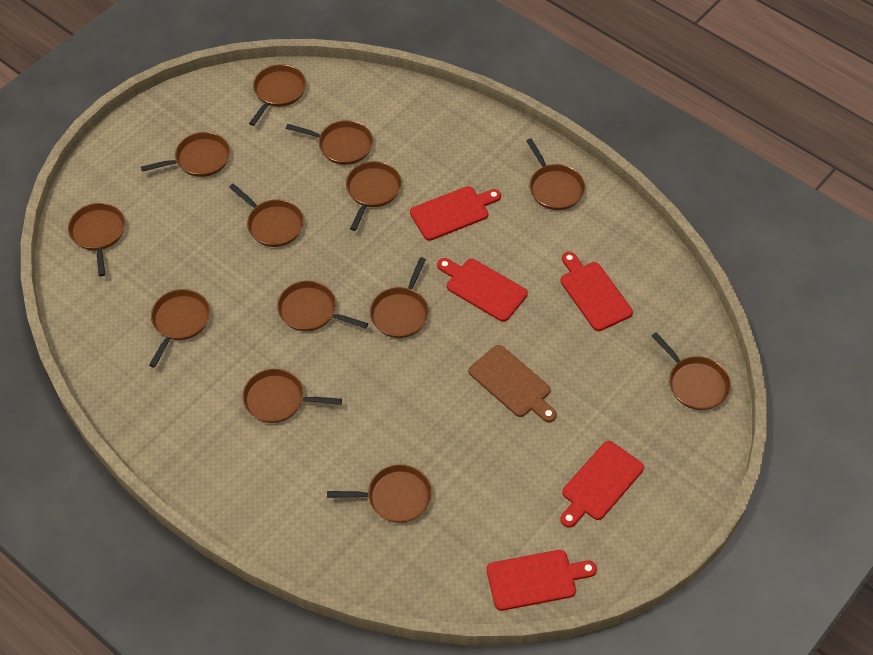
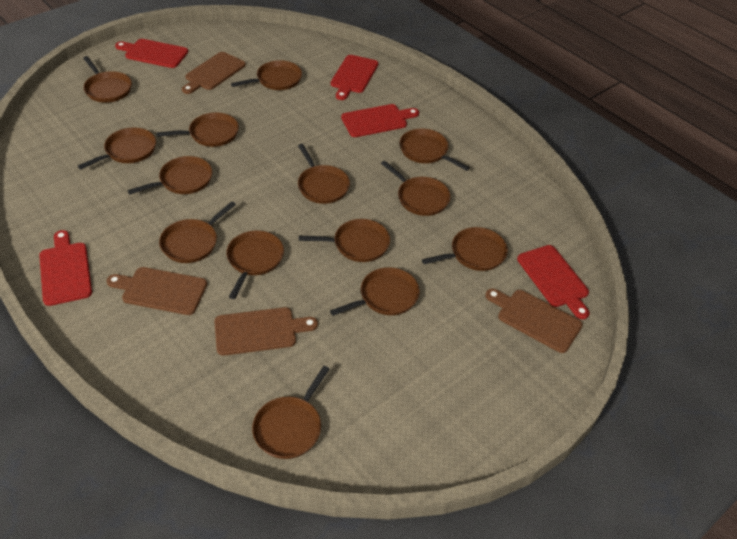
brown cutting board: 1 -> 4
brown pan: 13 -> 14

